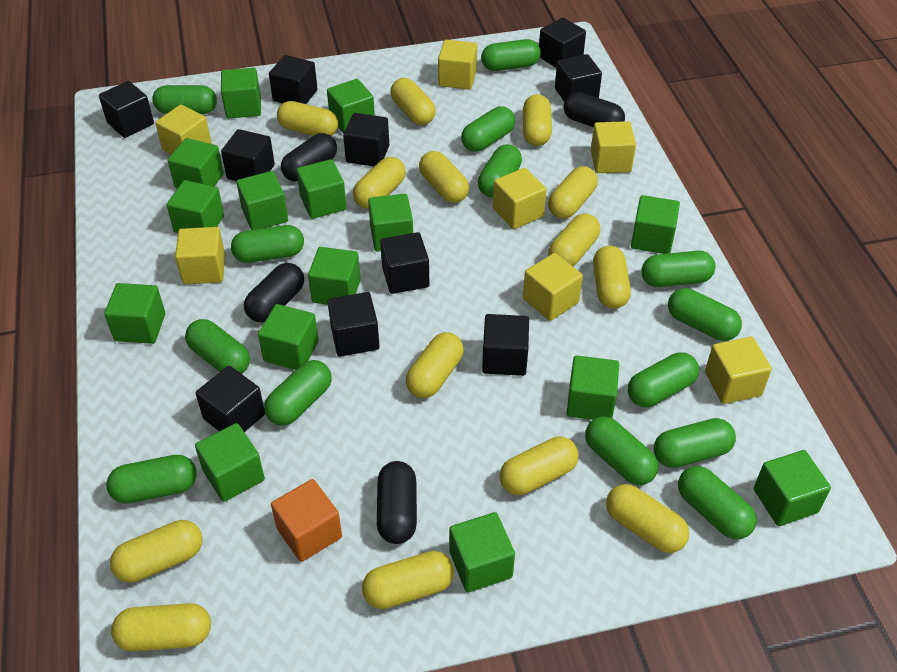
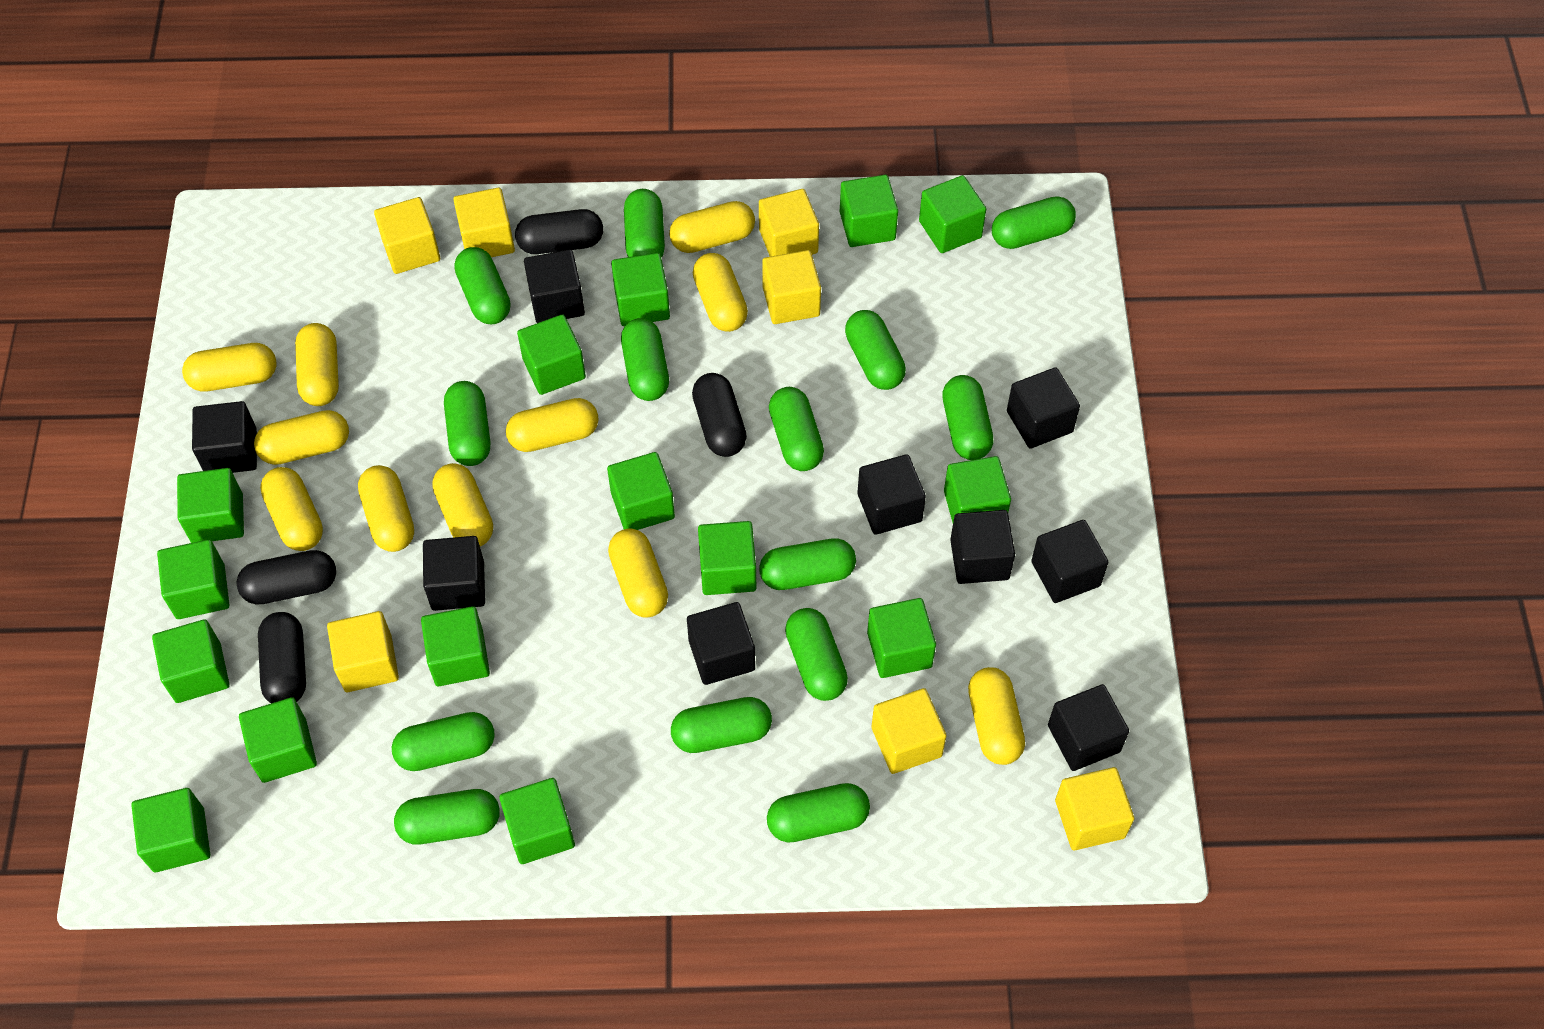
black cube: 10 -> 9
orange cube: 1 -> 0
yellow capsule: 14 -> 11

